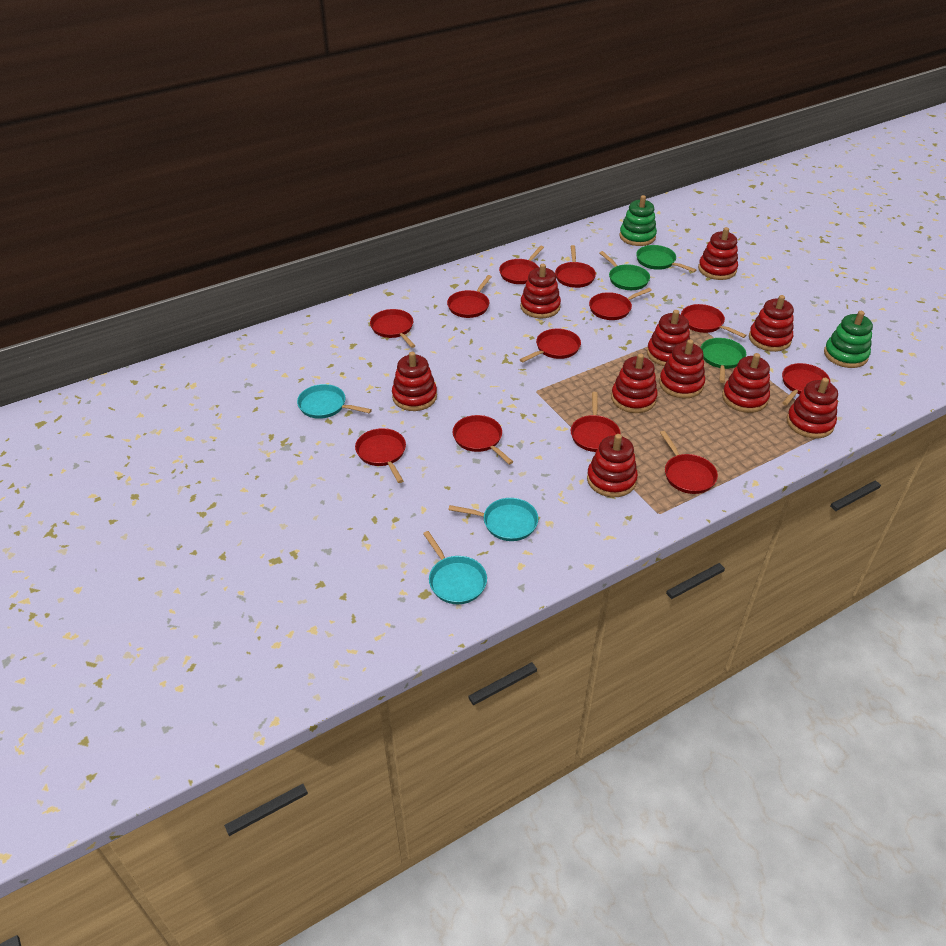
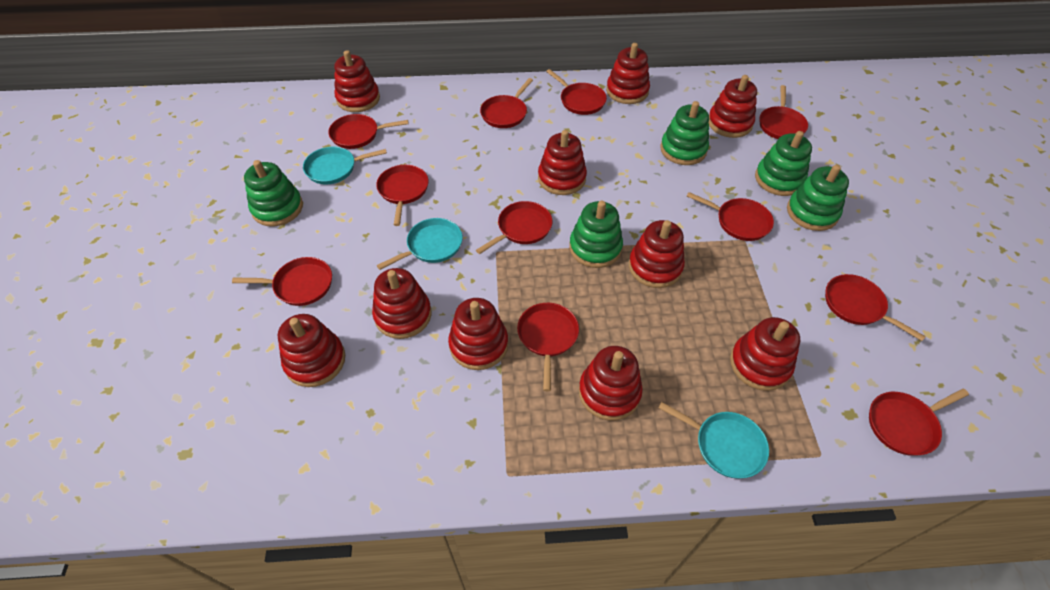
green pan: 3 -> 0
green stacking toy: 2 -> 5
red pan: 12 -> 11

